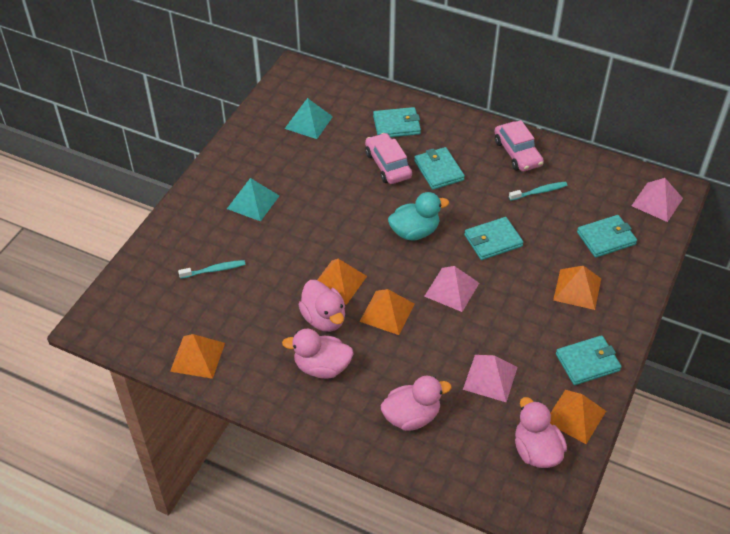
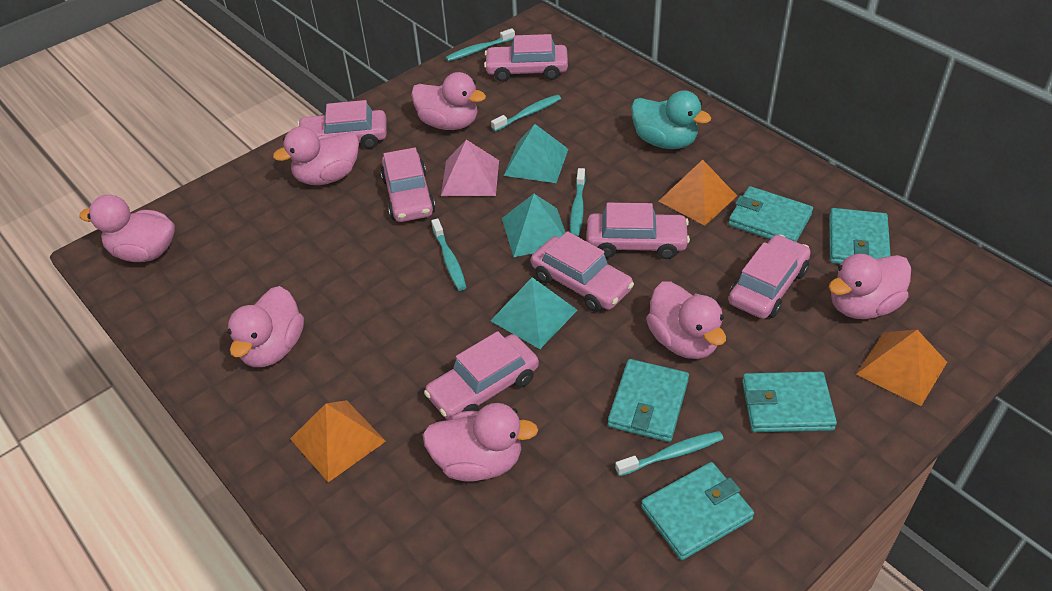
orange pyramid: 5 -> 3
pink car: 2 -> 7
pink duck: 4 -> 7
pink pyramid: 3 -> 1
turquoise pyramid: 2 -> 3
turquoise toothbrush: 2 -> 5

